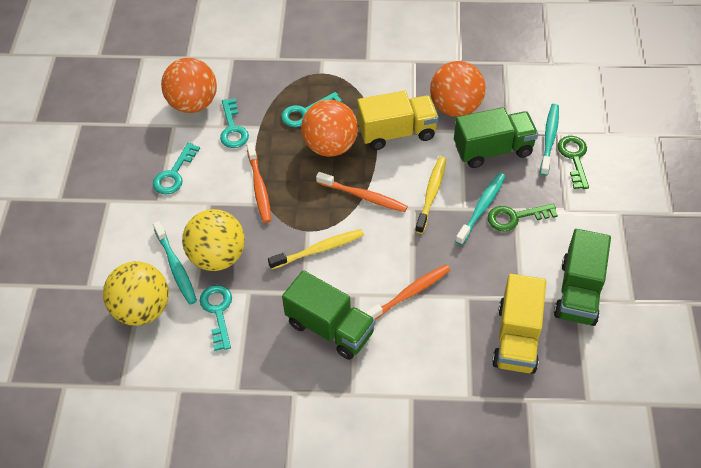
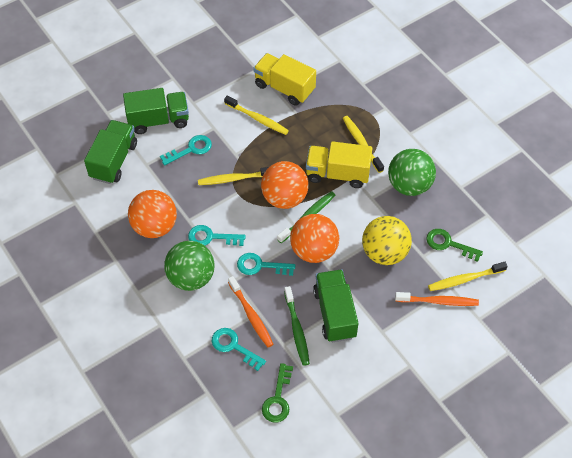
green ball: 0 -> 2
green toothbrush: 0 -> 2
orange toothbrush: 3 -> 2
turquoise toothbrush: 3 -> 0
yellow ball: 2 -> 1
yellow toothbrush: 2 -> 4

